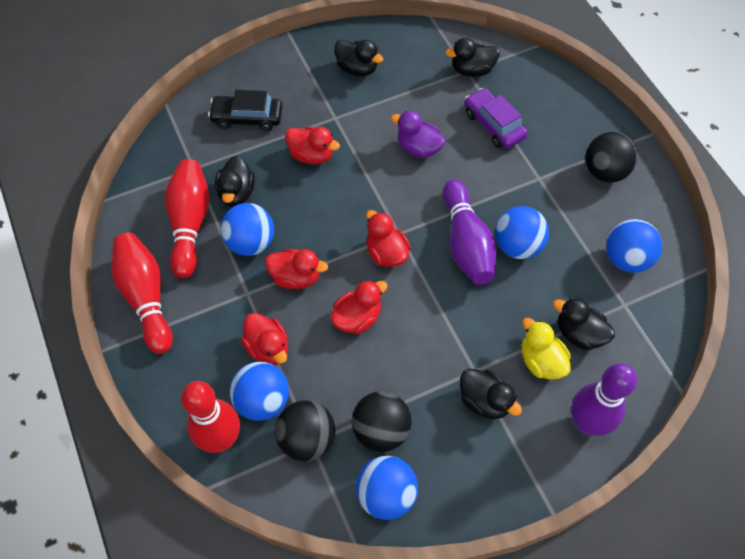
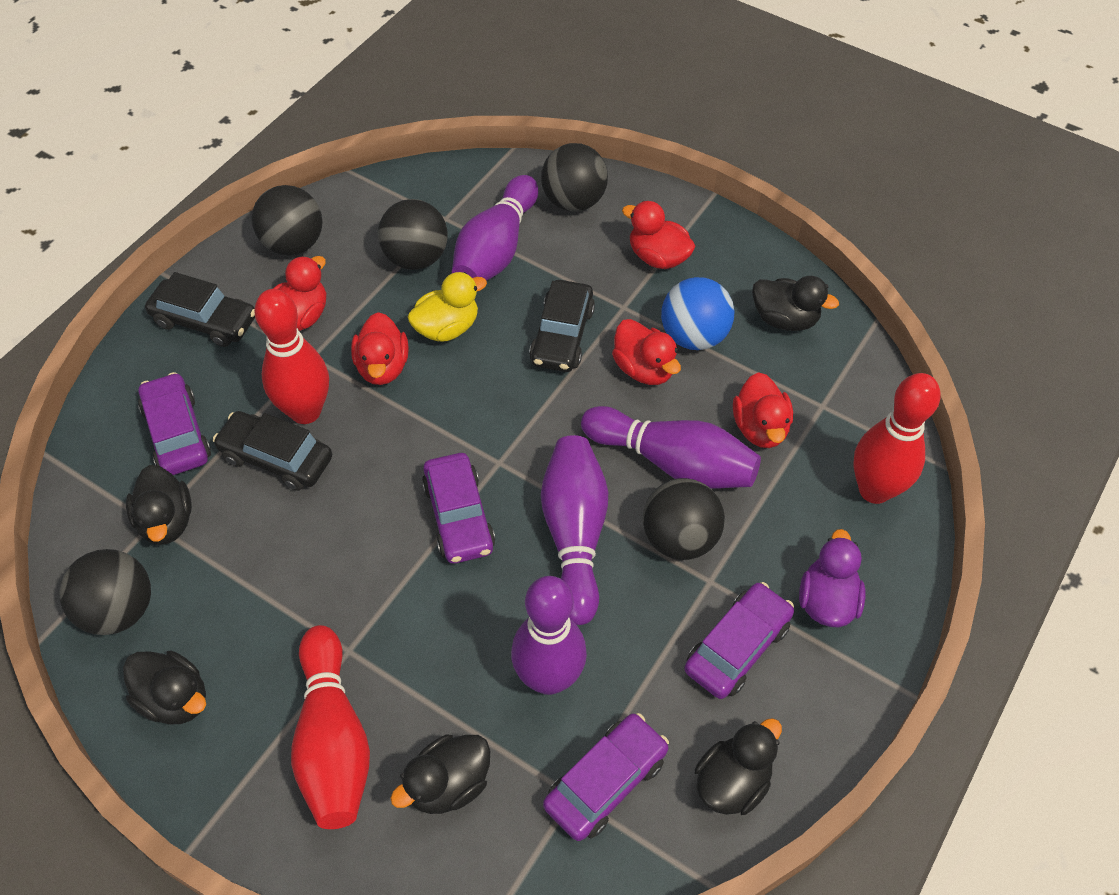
black ball: 3 -> 5
black car: 1 -> 3
blue ball: 5 -> 1
purple bowling pin: 2 -> 4
purple car: 1 -> 4

